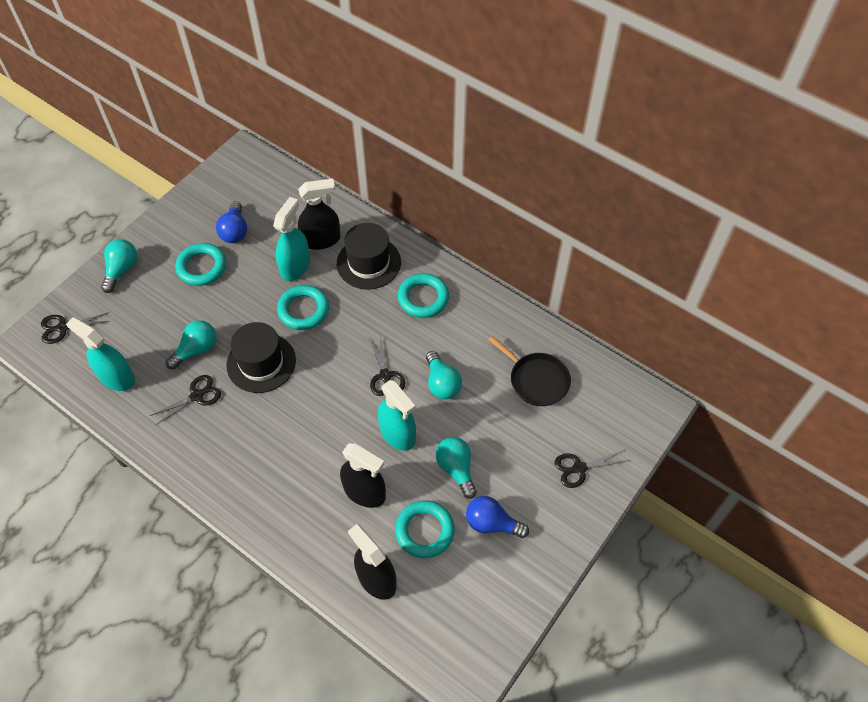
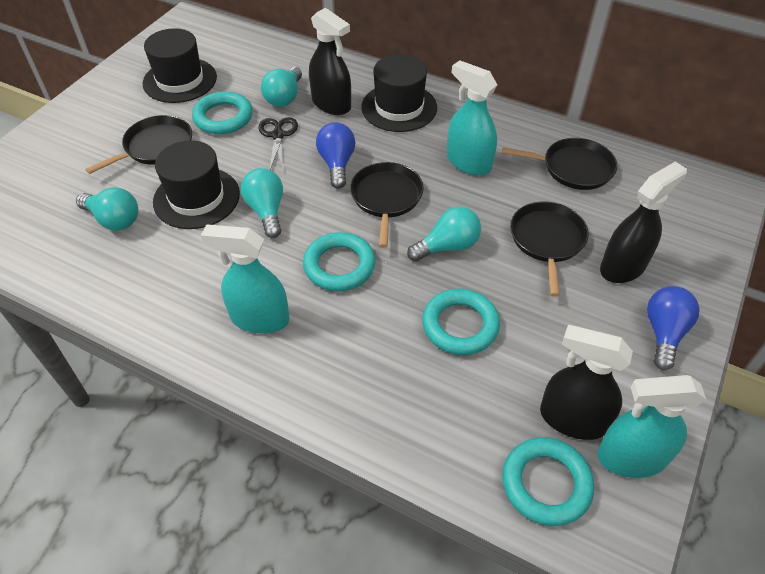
black hat: 2 -> 3
black pan: 1 -> 4
black scissors: 4 -> 1

